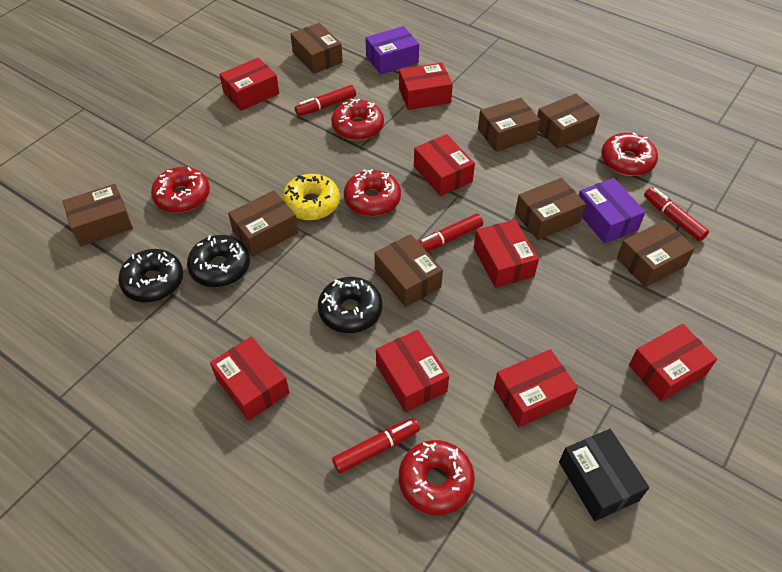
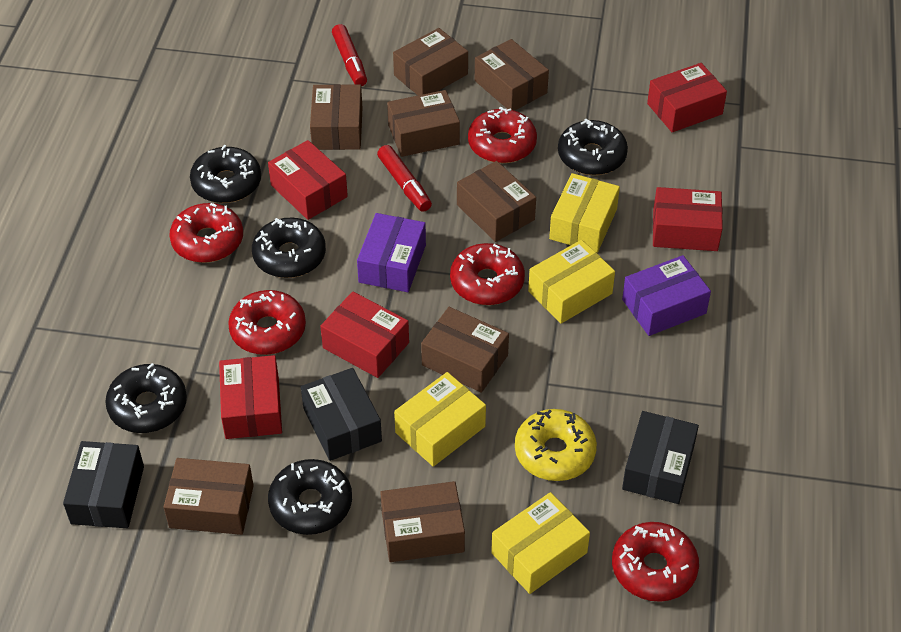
black box: 1 -> 3
black donut: 3 -> 5
red box: 8 -> 5
red marker: 4 -> 2
yellow box: 0 -> 4

